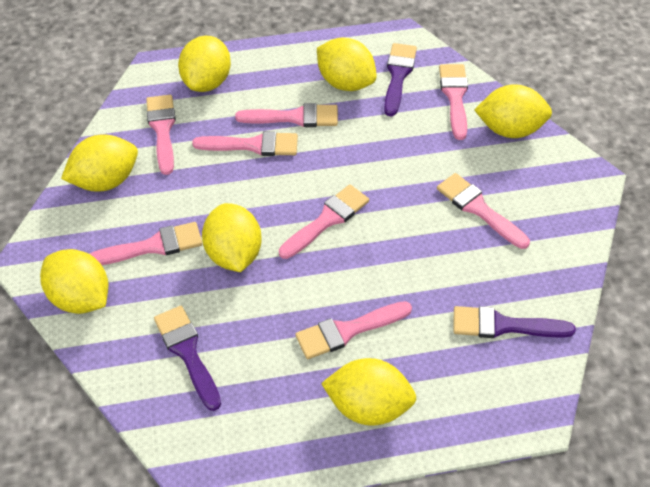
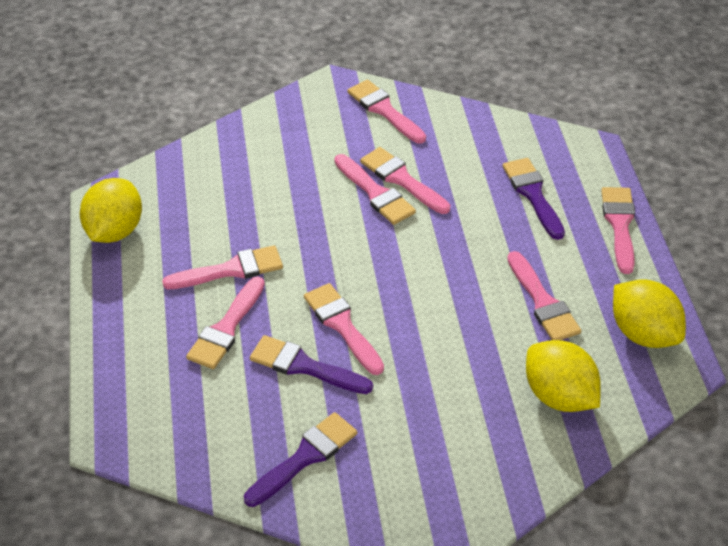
yellow lemon: 7 -> 3

